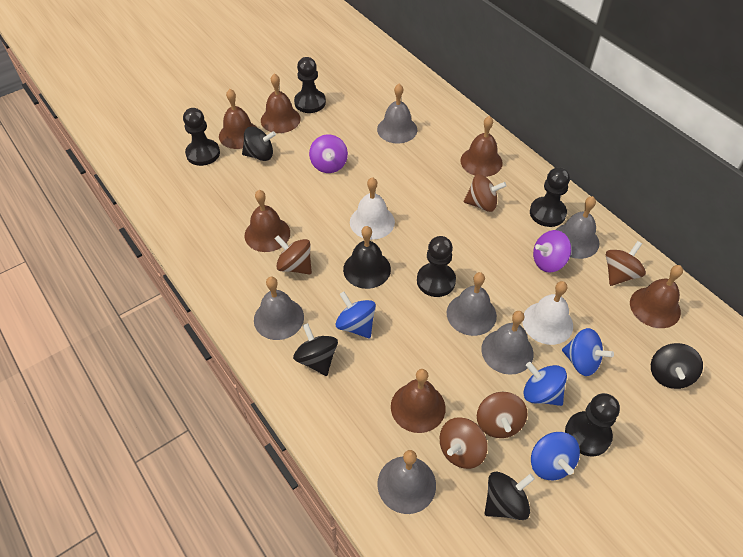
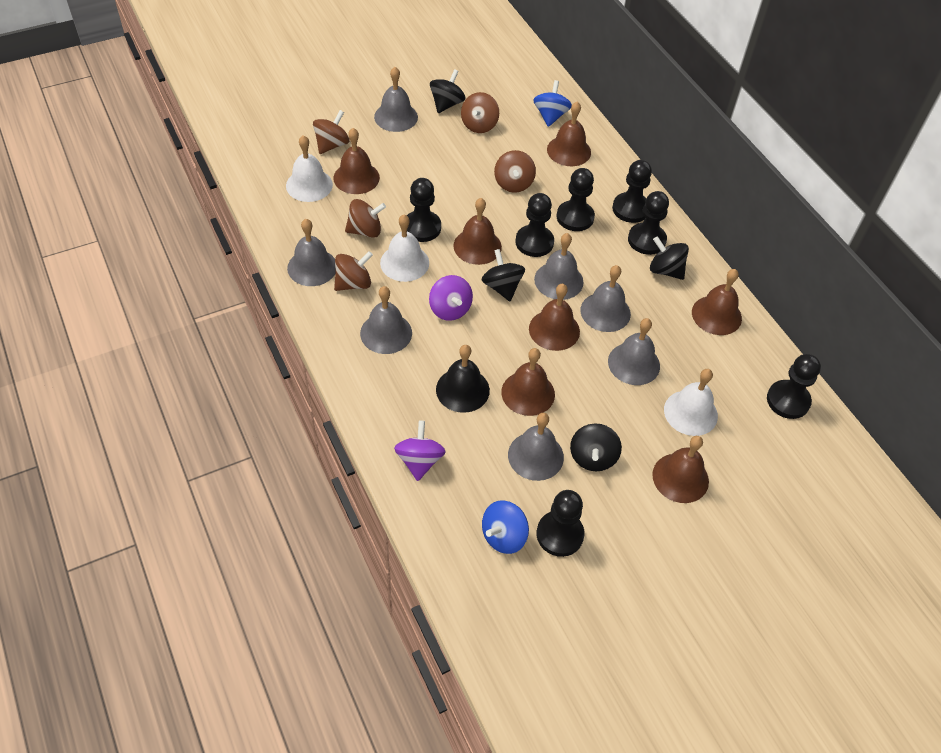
black pawn: 5 -> 7
blue spinning top: 4 -> 2
brown bell: 6 -> 7
grey bell: 6 -> 7
white bell: 2 -> 3

